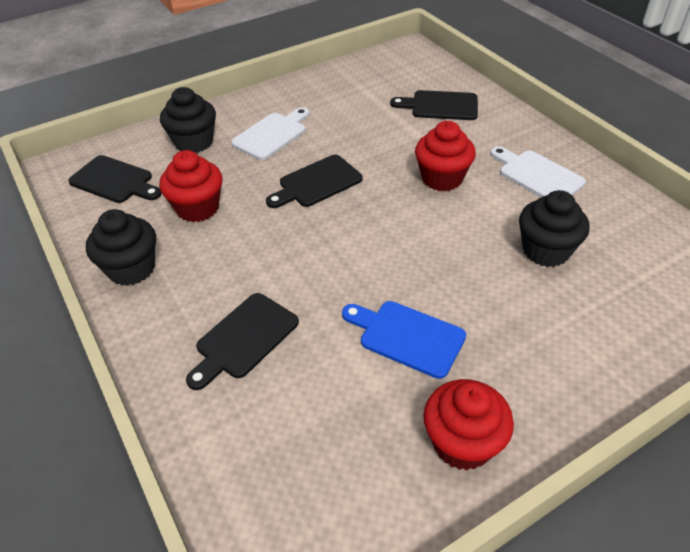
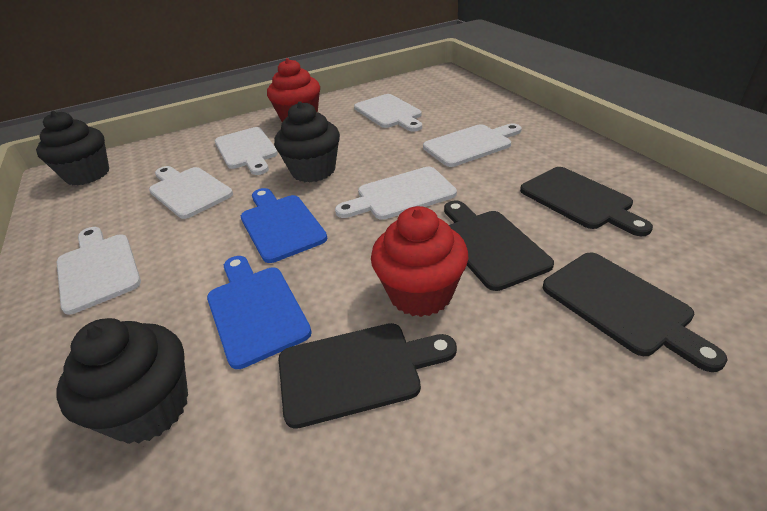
blue cutting board: 1 -> 2
red cupcake: 3 -> 2
white cutting board: 2 -> 6

